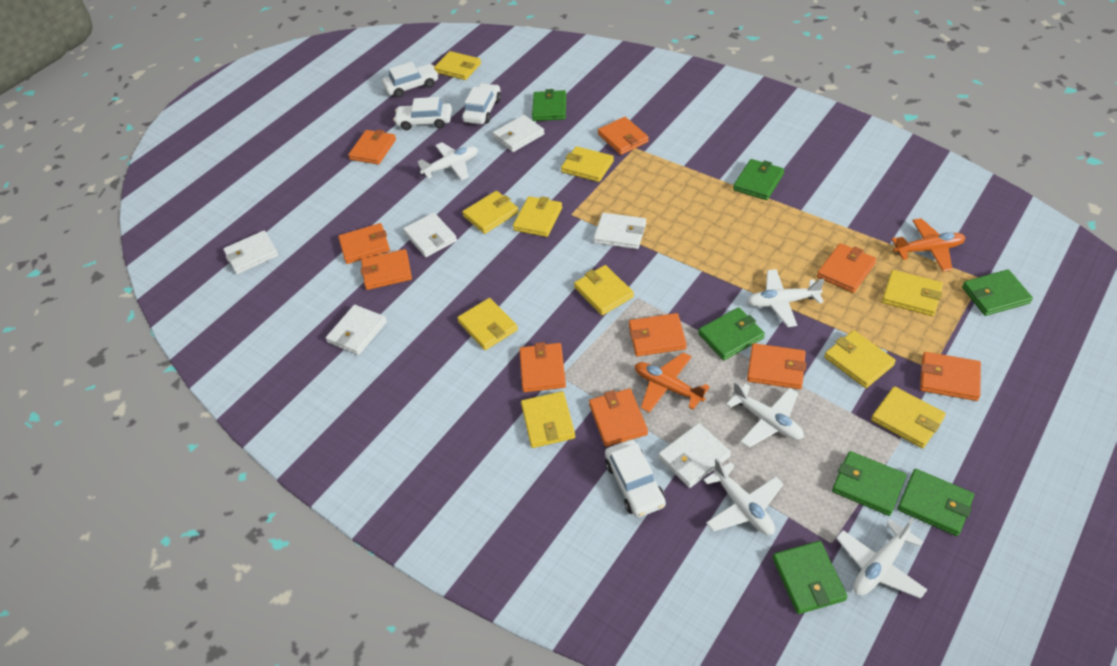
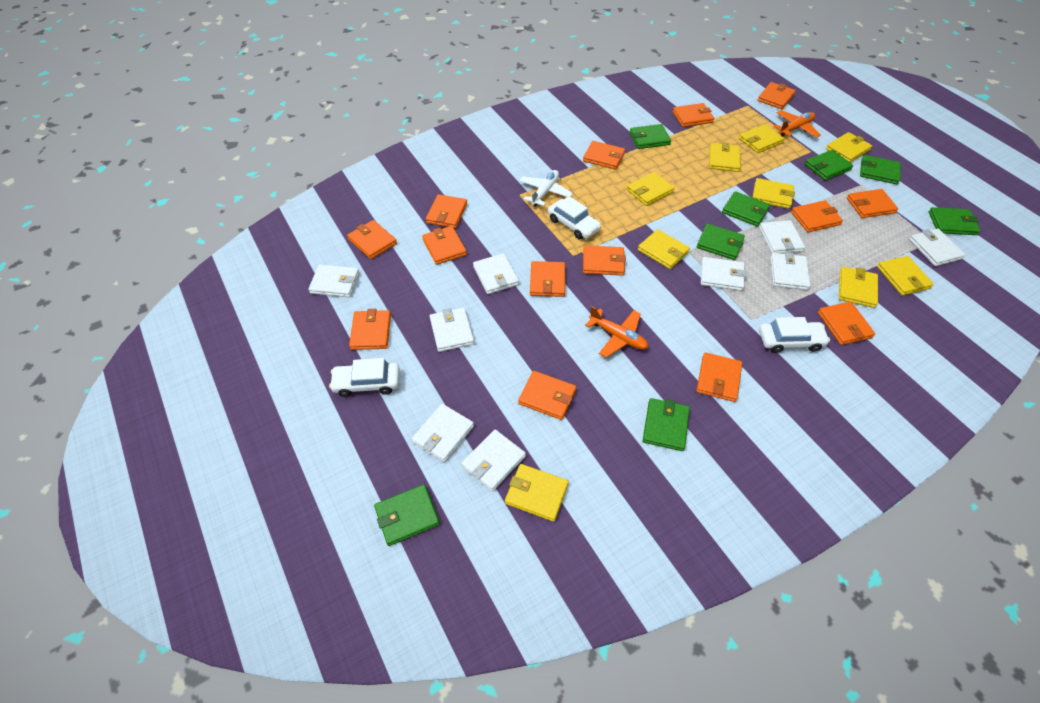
green wallet: 7 -> 8
orange wallet: 10 -> 14
white car: 4 -> 3
white plane: 5 -> 1
white wallet: 6 -> 9
yellow wallet: 10 -> 9

